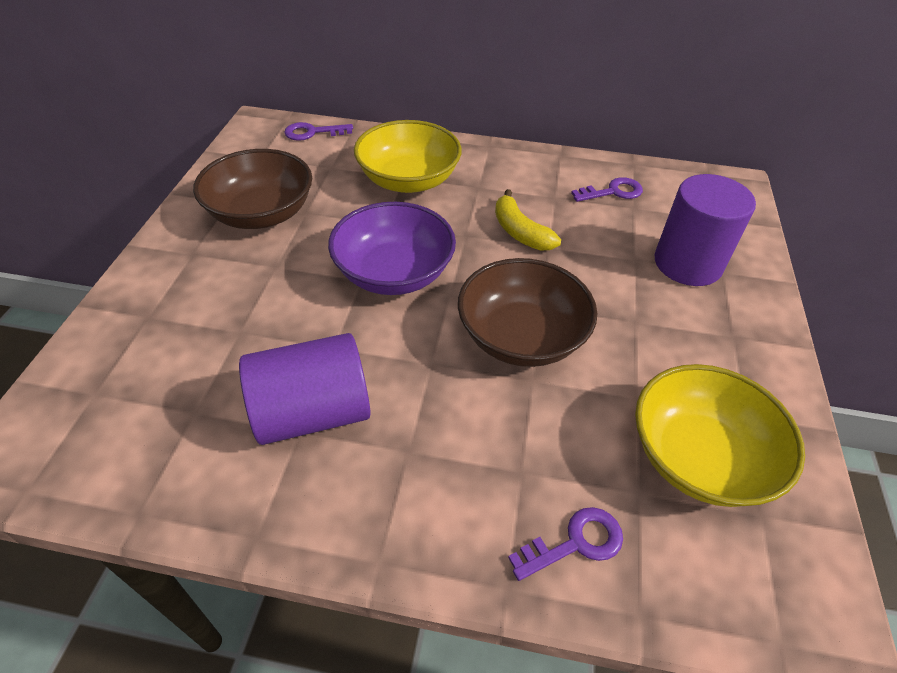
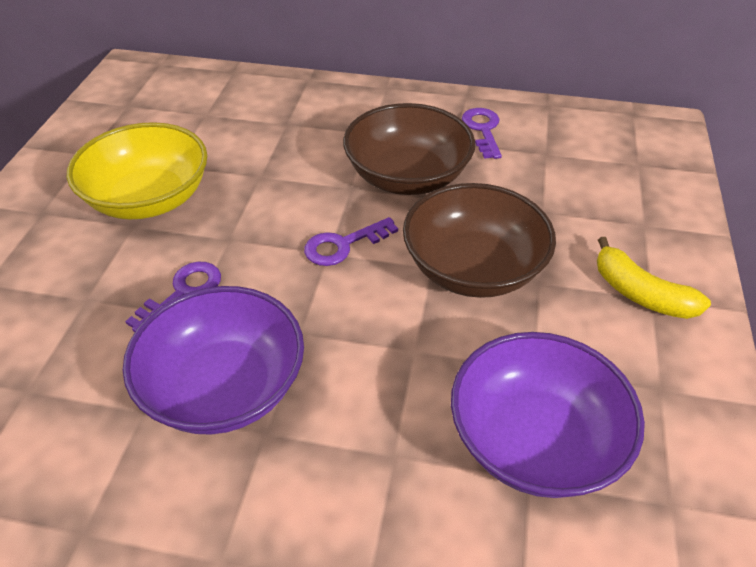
purple bowl: 1 -> 2
purple cylinder: 2 -> 0
yellow bowl: 2 -> 1

